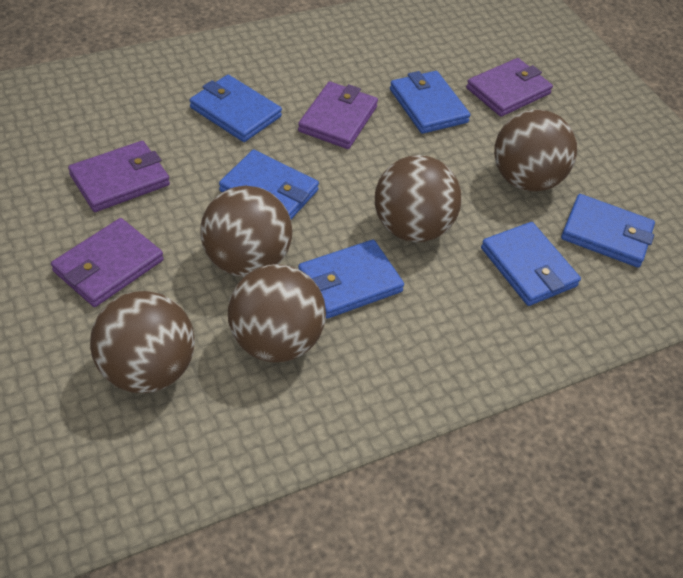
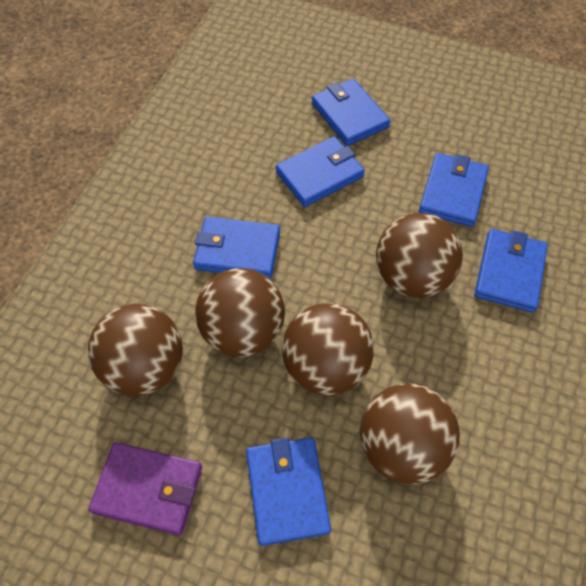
purple wallet: 4 -> 1

